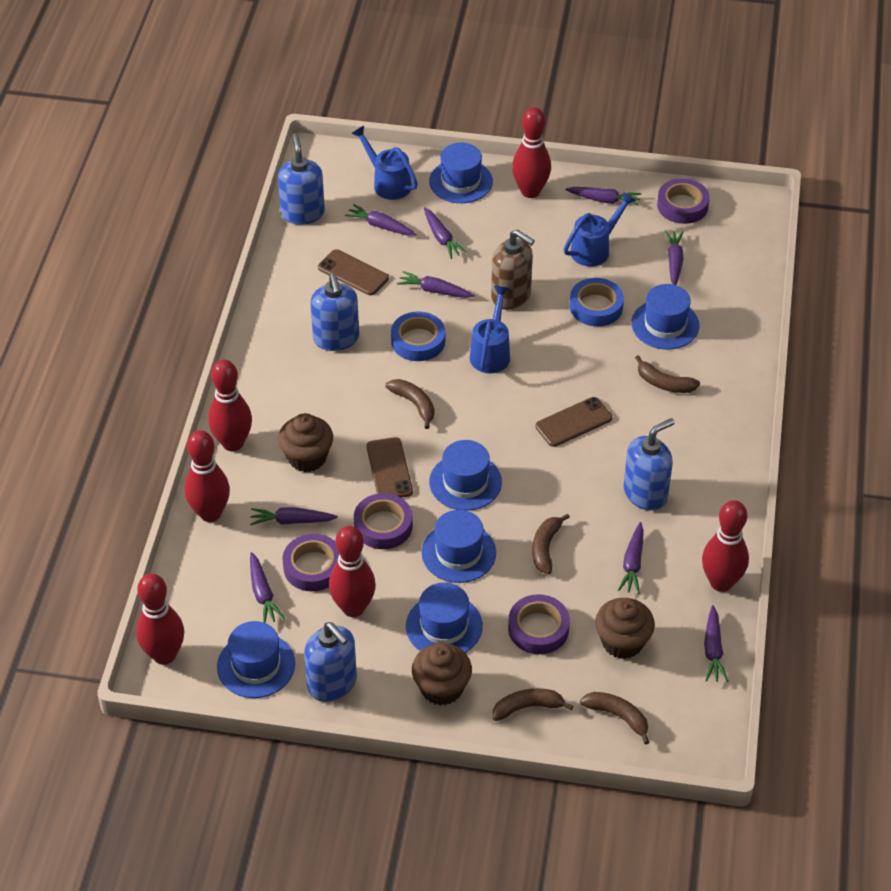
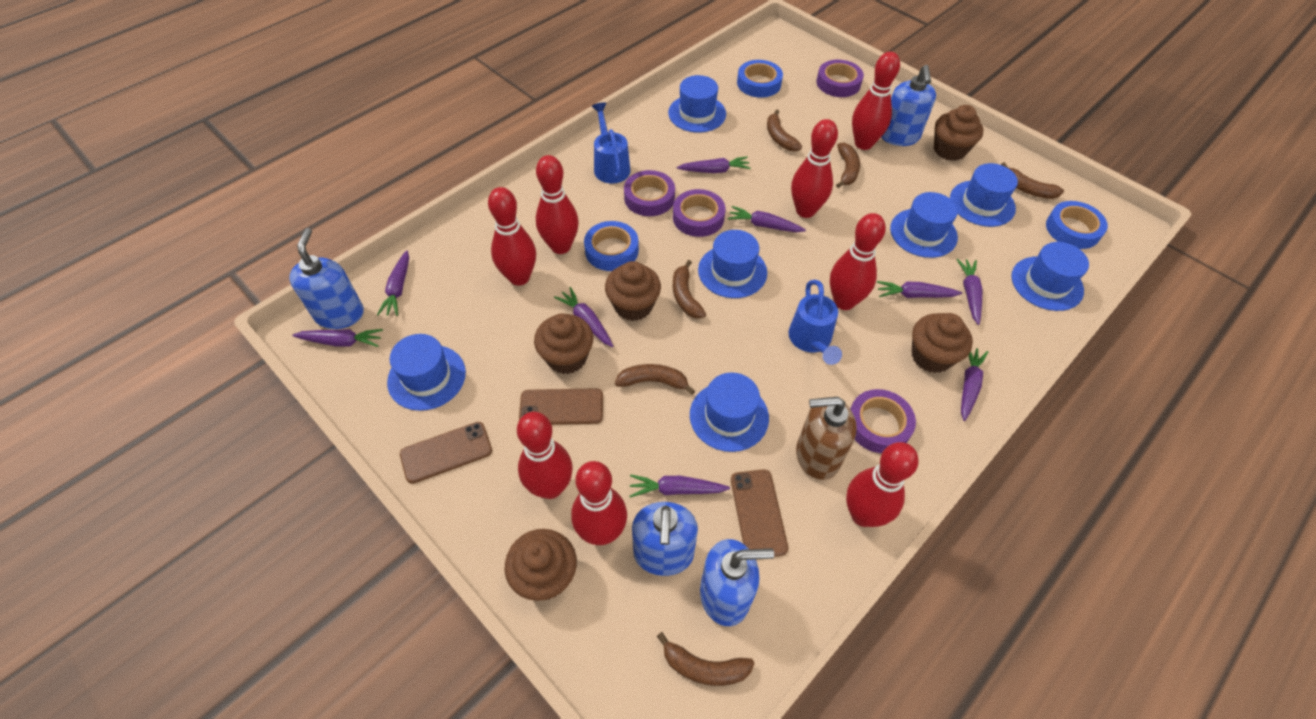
blue hat: 6 -> 7
blue tape: 2 -> 3
blue watering can: 3 -> 2
brown banana: 5 -> 6
brown cupcake: 3 -> 5
red bowling pin: 6 -> 8

